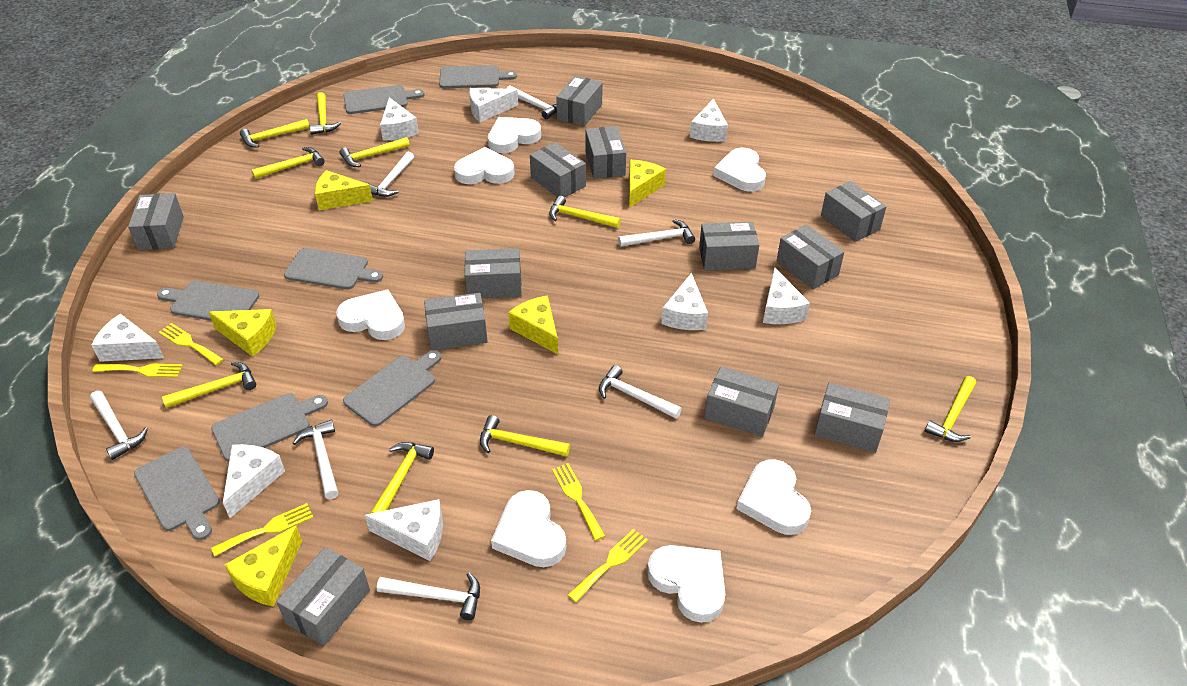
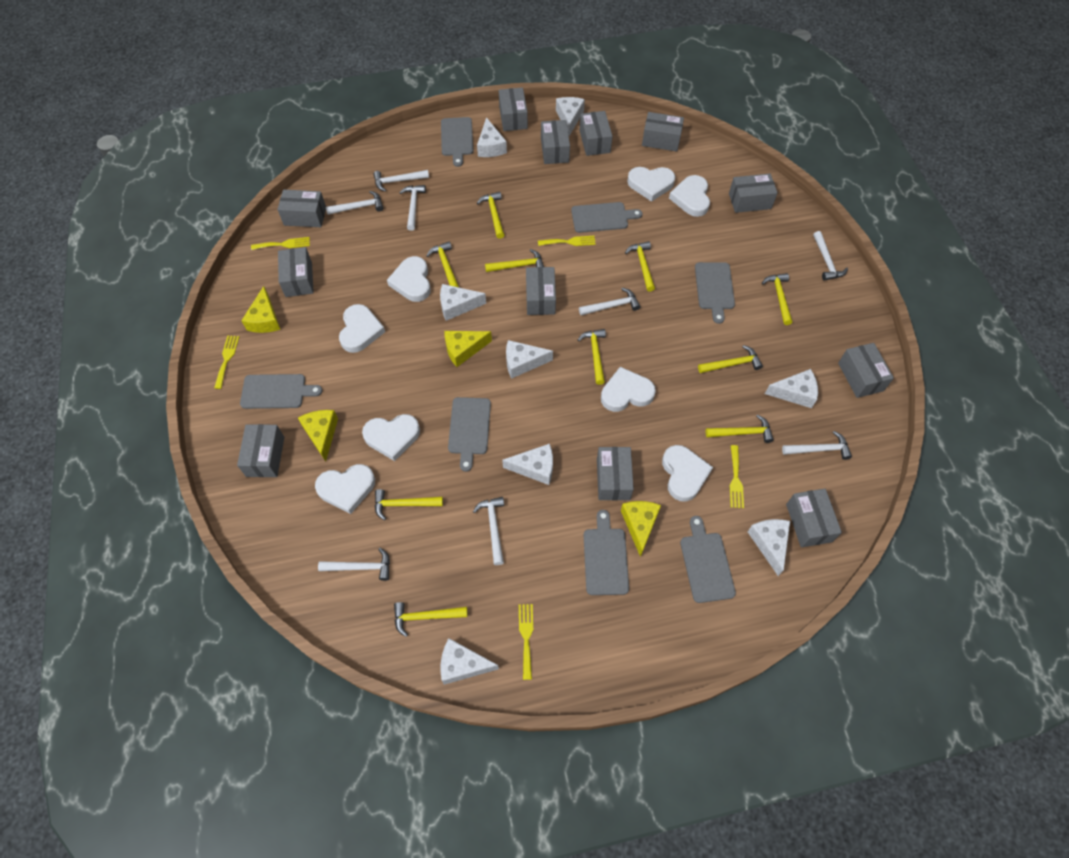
white hammer: 7 -> 8
white heart: 7 -> 8
yellow cheese: 5 -> 4
yellow hammer: 9 -> 10

